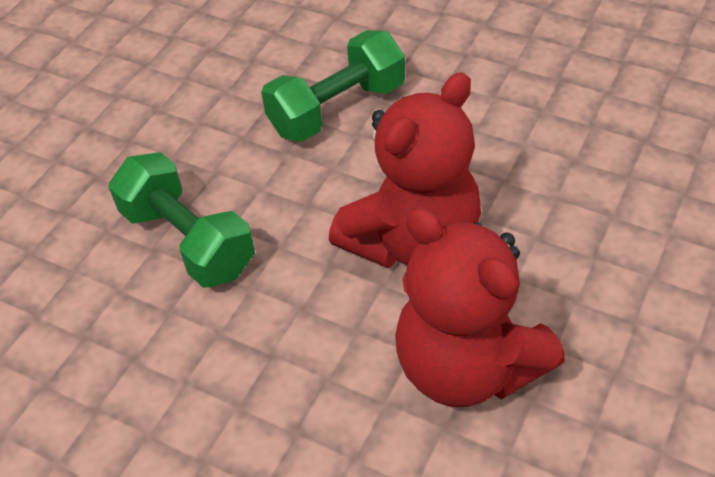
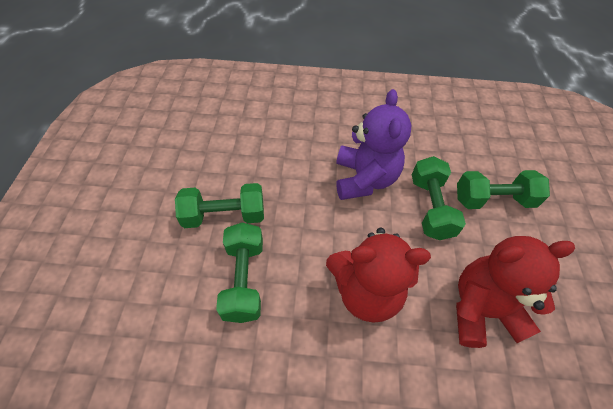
green dumbbell: 2 -> 4
purple teddy bear: 0 -> 1

